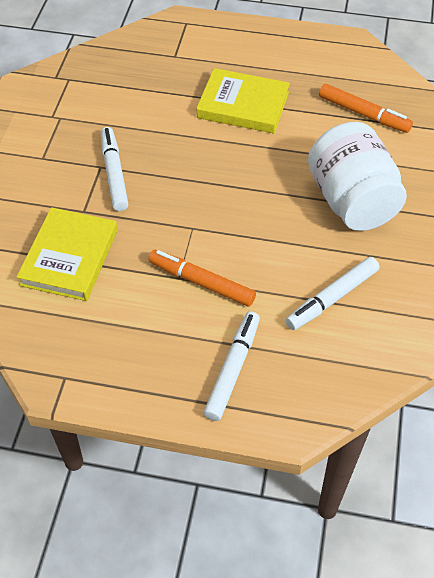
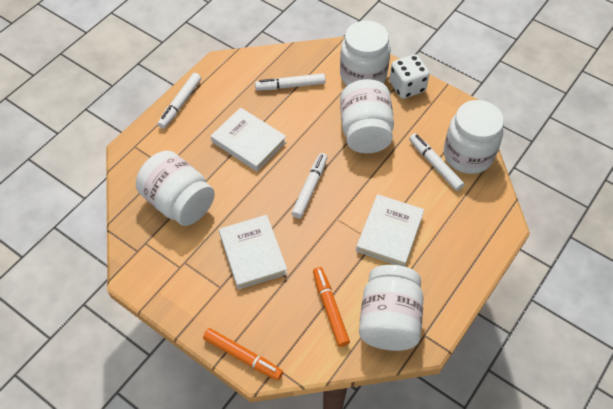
white book: 0 -> 3
white dice: 0 -> 1
white jar: 1 -> 5
white marker: 3 -> 4
yellow book: 2 -> 0

